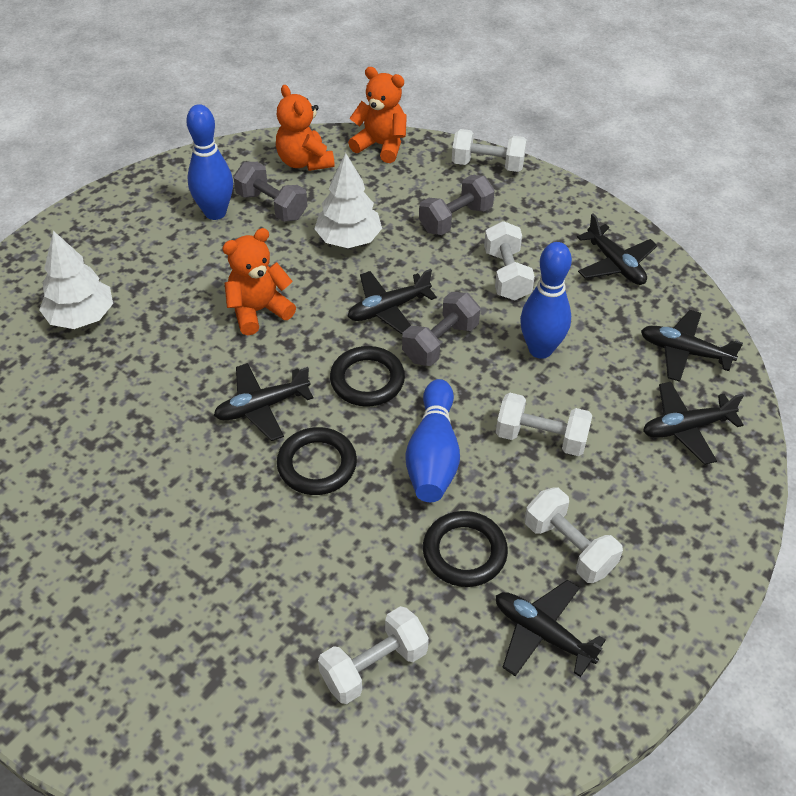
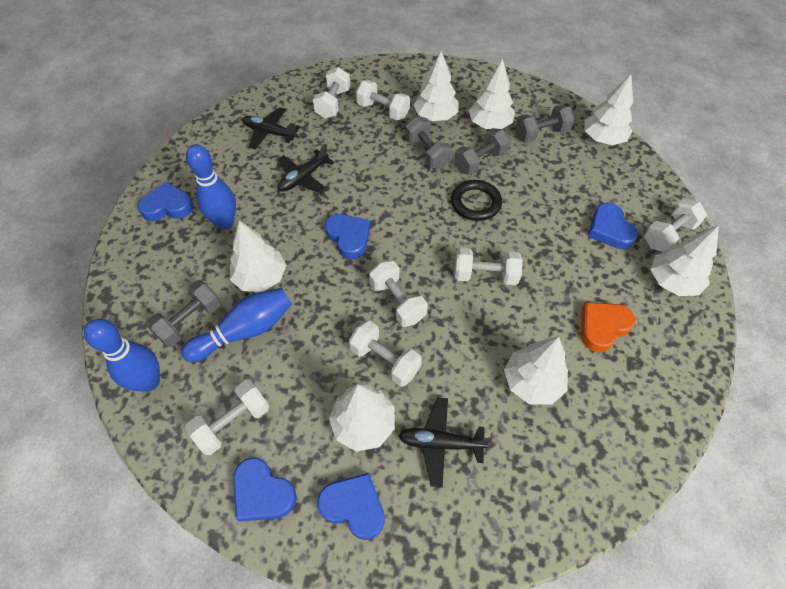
black plane: 6 -> 3
black ring: 3 -> 1
blue heart: 0 -> 5
grey dumbbell: 3 -> 4
orange heart: 0 -> 1
orange teddy bear: 3 -> 0
white dumbbell: 5 -> 7
white tree: 2 -> 7

